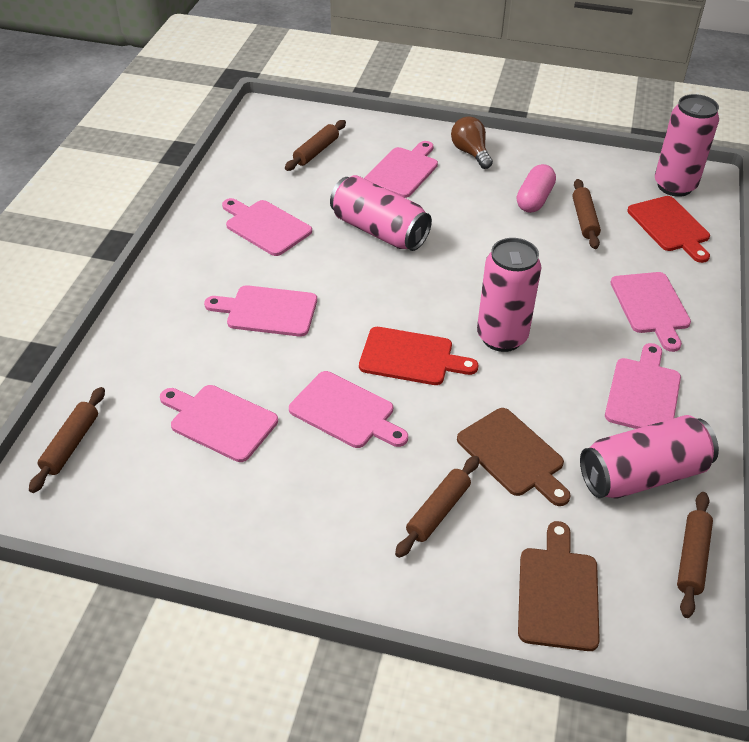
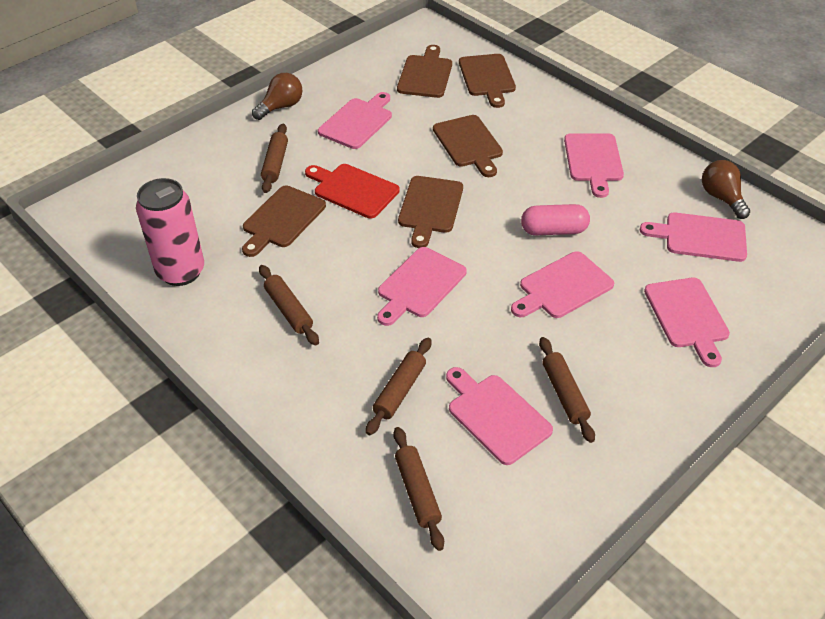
brown cutting board: 2 -> 5
brown light bulb: 1 -> 2
pink can: 4 -> 1
red cutting board: 2 -> 1

